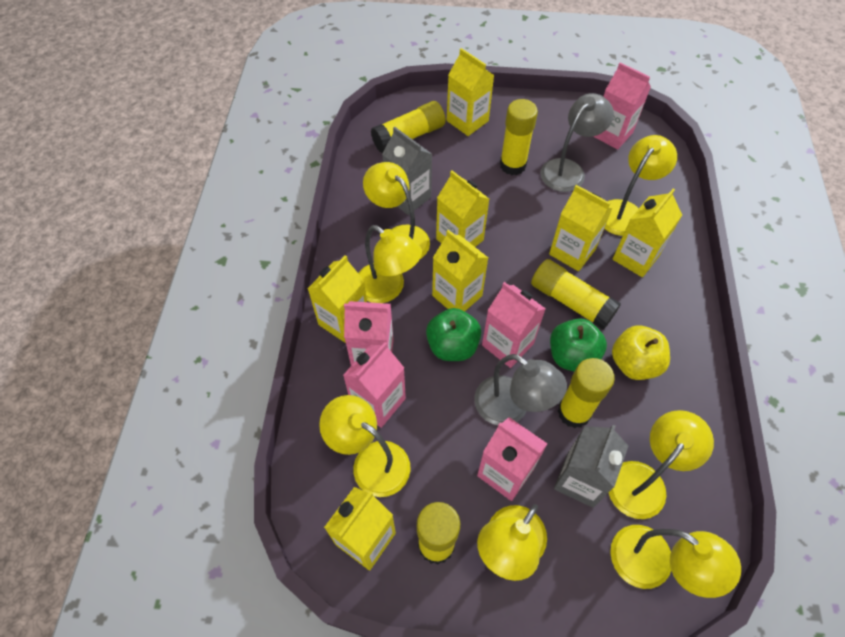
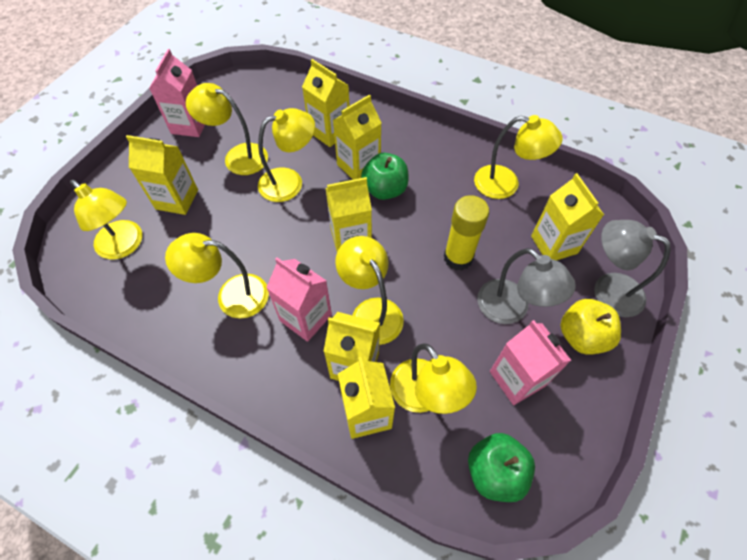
grey carton: 2 -> 0
pink carton: 5 -> 3
yellow glue stick: 5 -> 1

